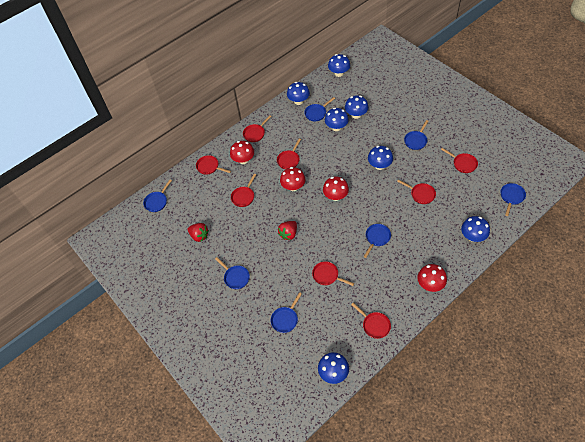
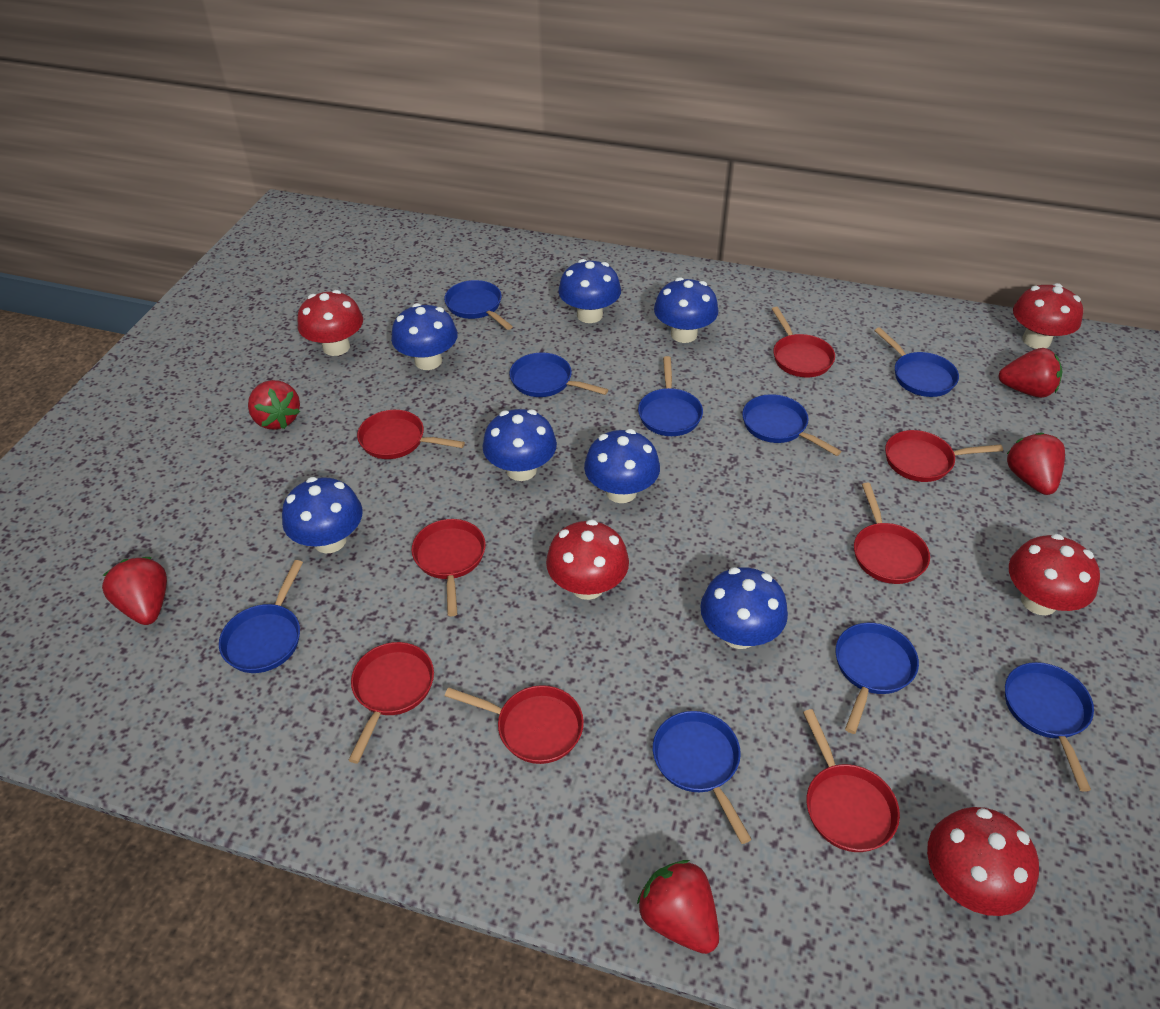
blue pan: 7 -> 9
red mushroom: 4 -> 5
red strawberry: 2 -> 5

